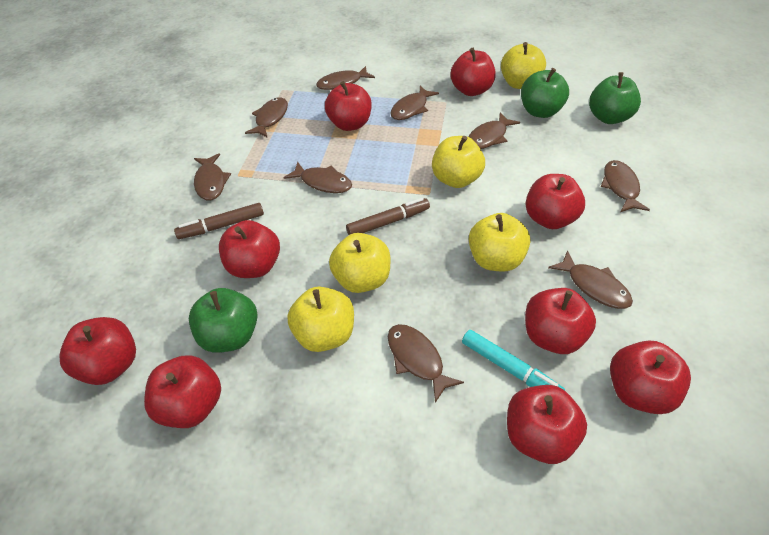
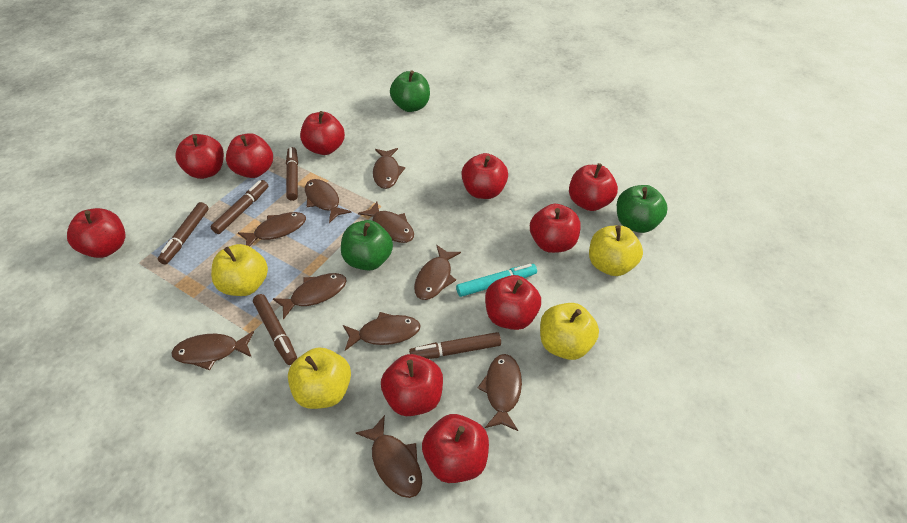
brown fish: 9 -> 10
brown marker: 2 -> 5
red apple: 9 -> 10
yellow apple: 5 -> 4

